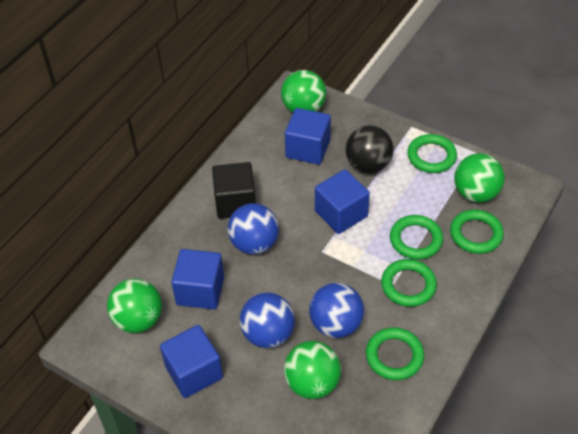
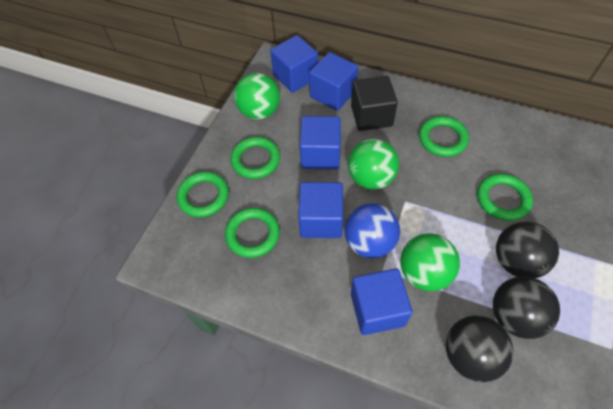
black ball: 1 -> 3
blue ball: 3 -> 1
blue cube: 4 -> 5
green ball: 4 -> 3

